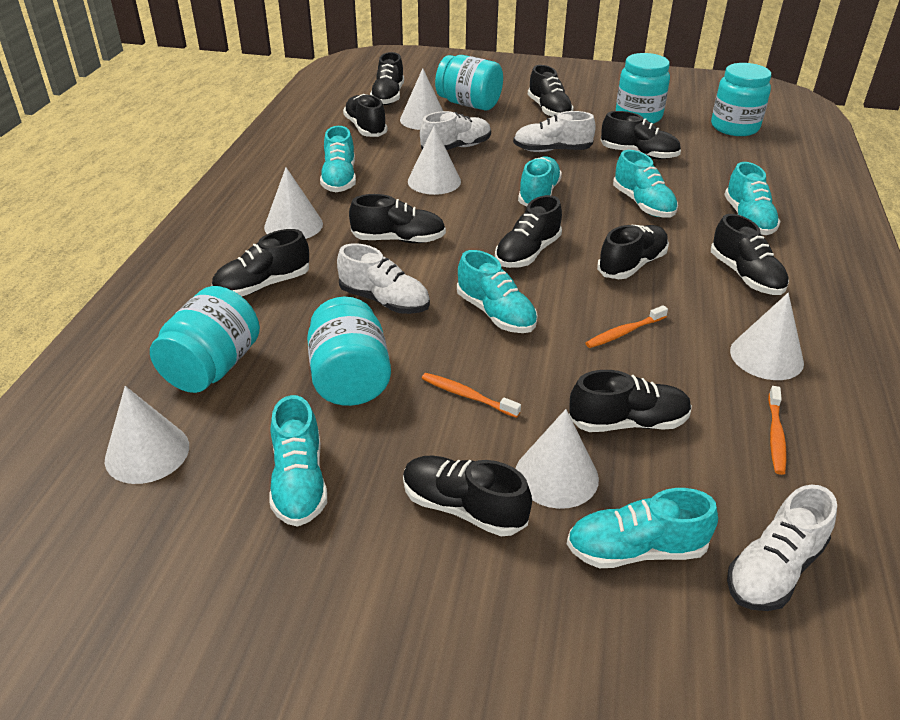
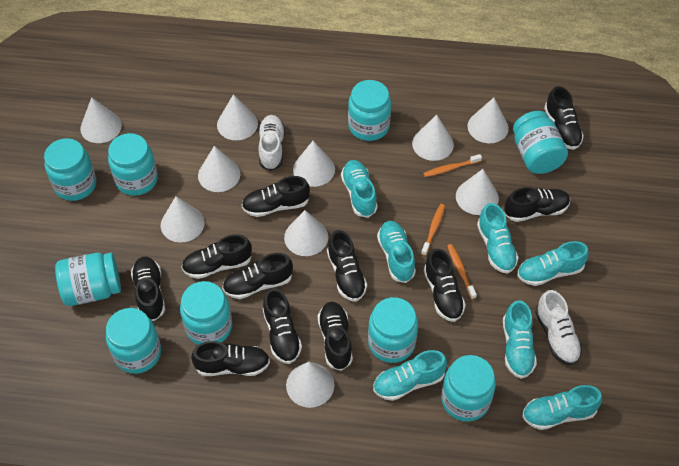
turquoise jar: 5 -> 9
white cone: 6 -> 10
white shoe: 4 -> 2

